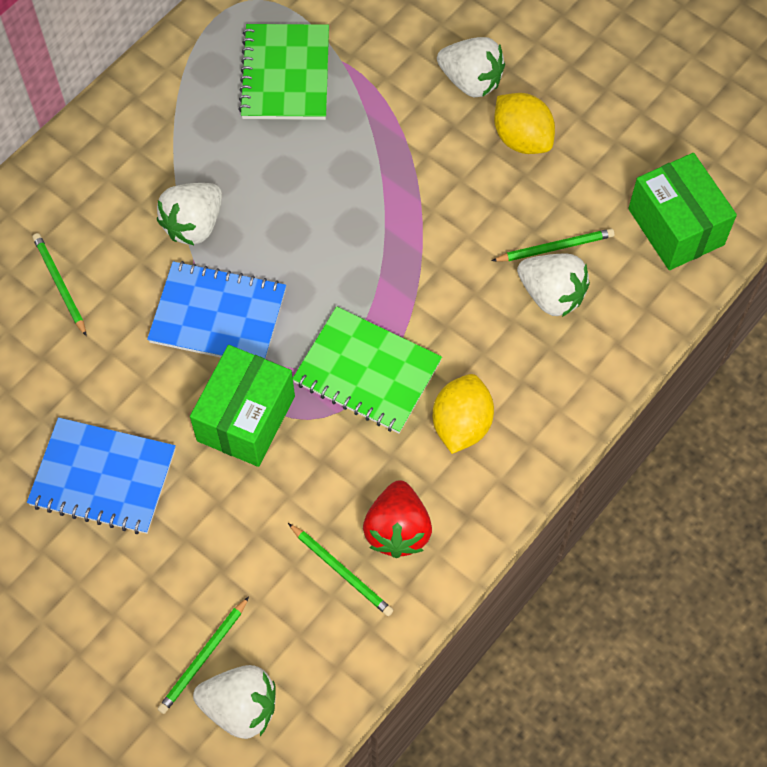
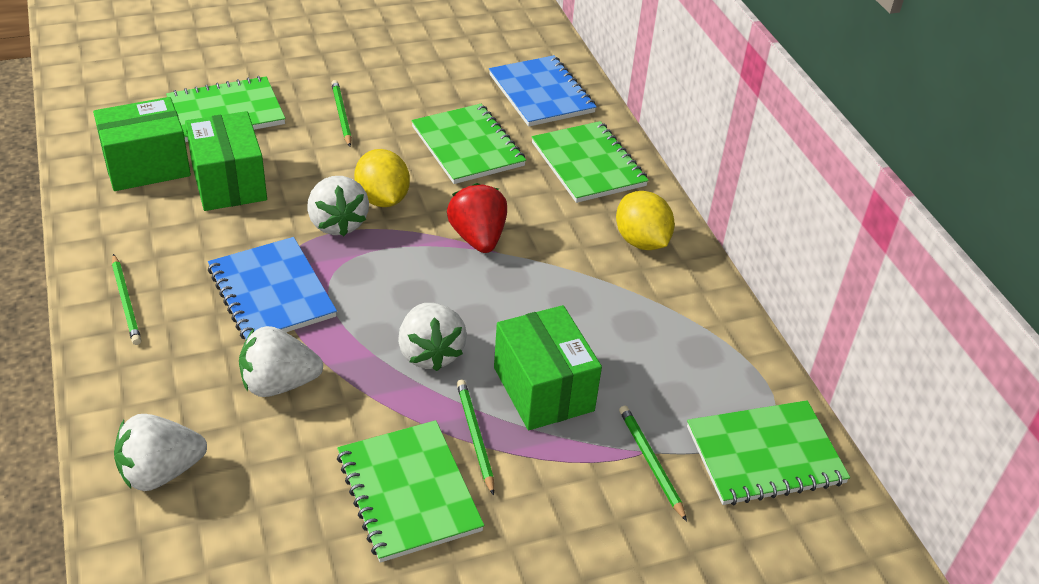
green box: 2 -> 3
green notebook: 2 -> 5

